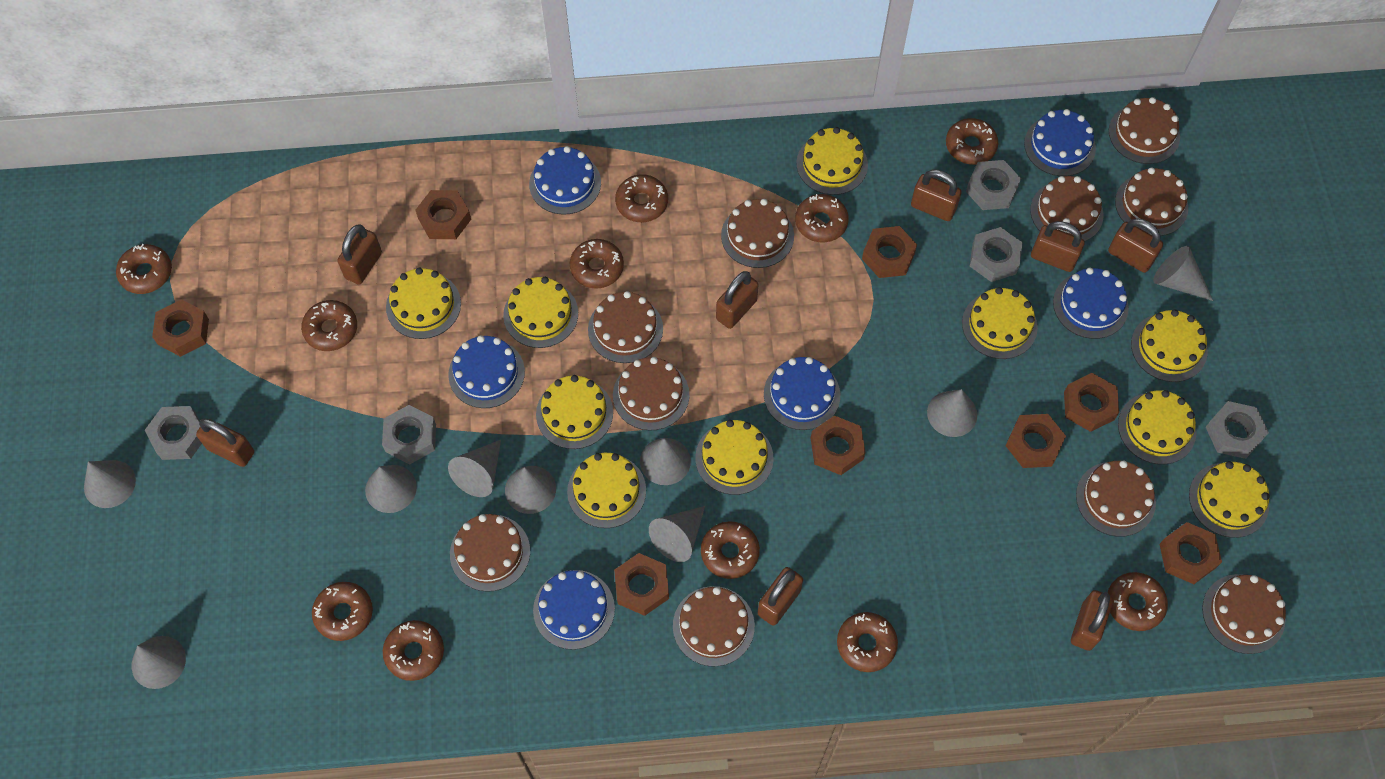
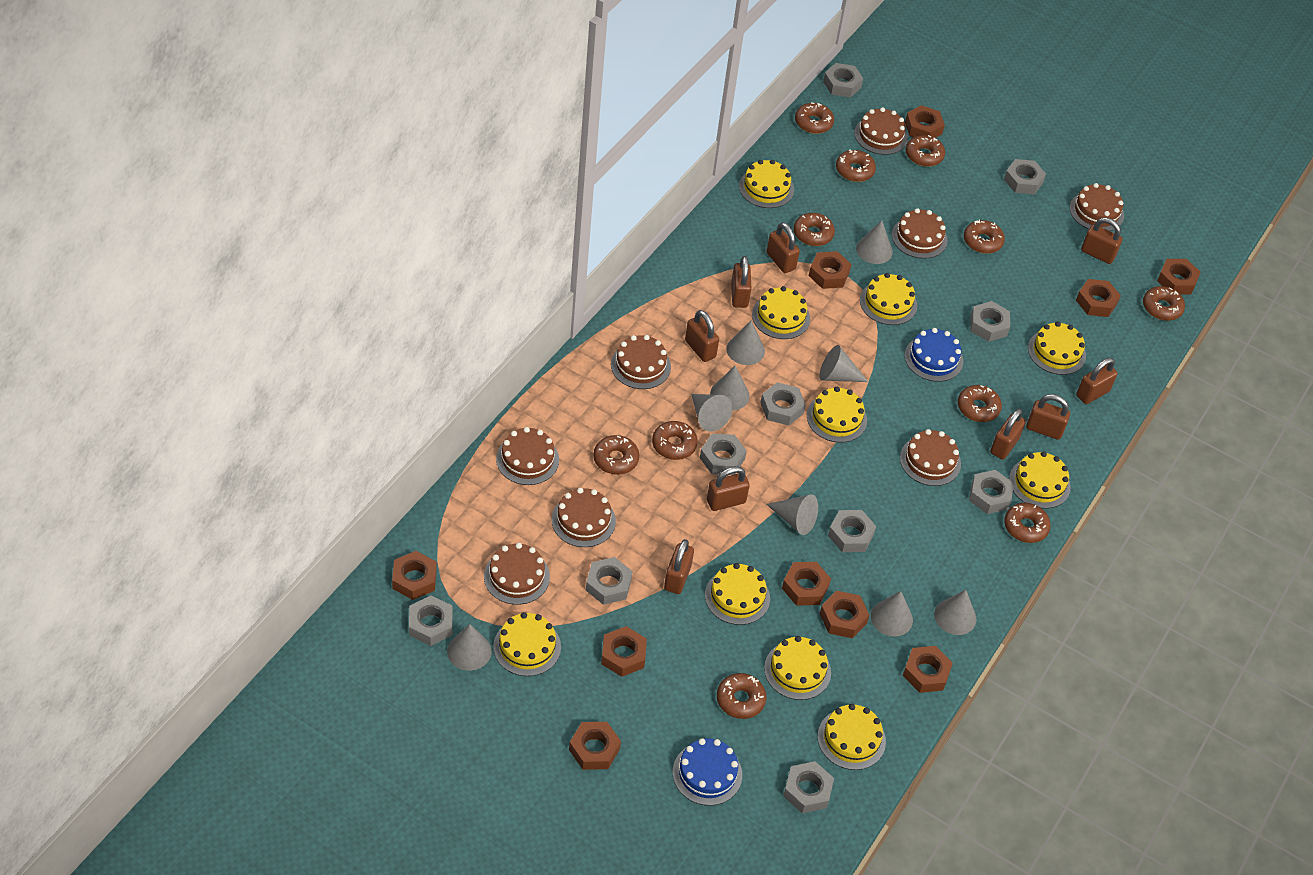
blue cake: 6 -> 2
brown cake: 10 -> 8
brown nut: 8 -> 10
brown padlock: 8 -> 9
grey nut: 5 -> 10

